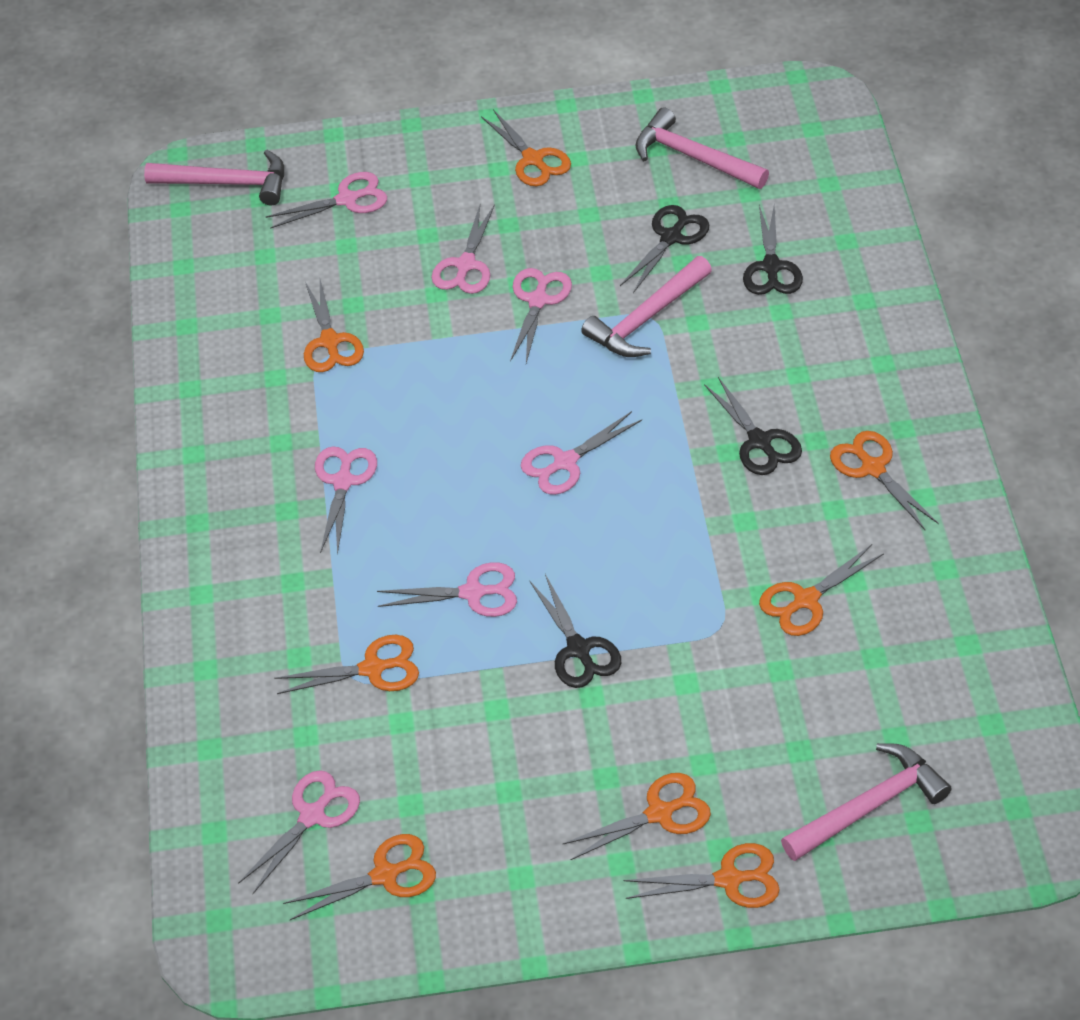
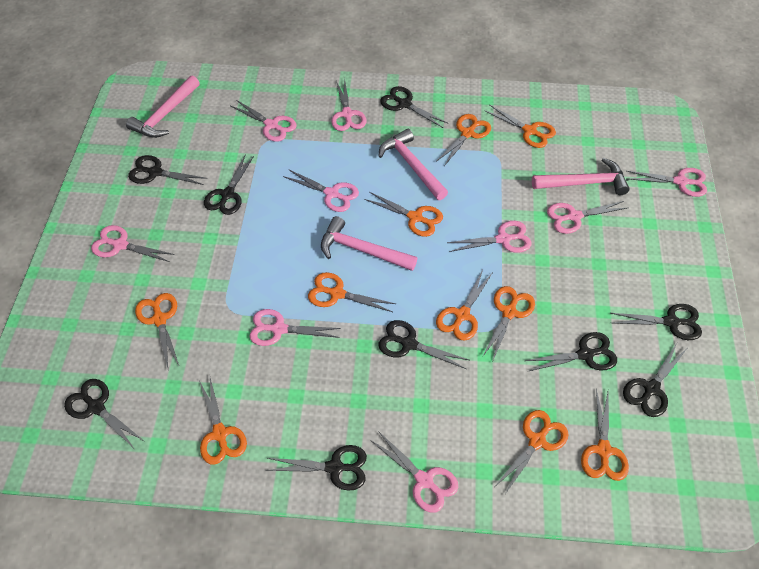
black scissors: 4 -> 9
orange scissors: 8 -> 10
pink scissors: 7 -> 9

